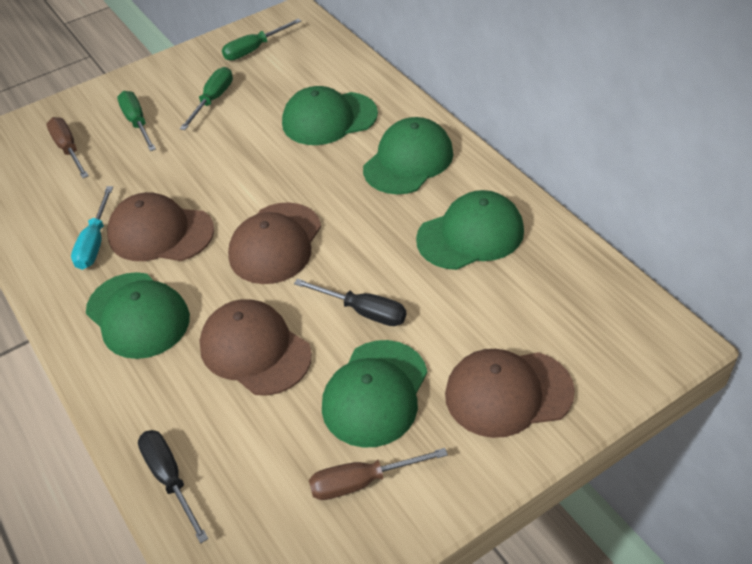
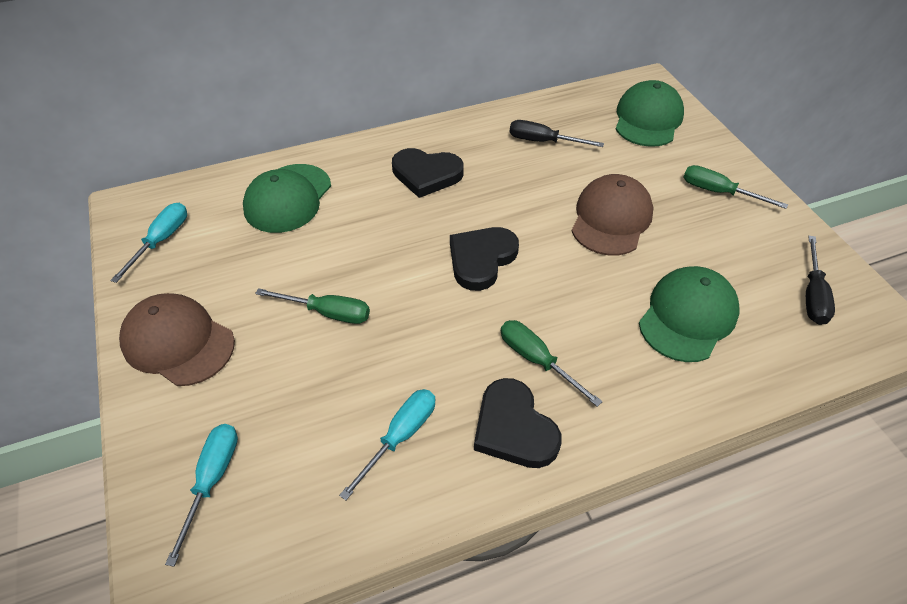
black heart: 0 -> 3
brown cap: 4 -> 2
brown screwdriver: 2 -> 0
green cap: 5 -> 3
turquoise screwdriver: 1 -> 3

